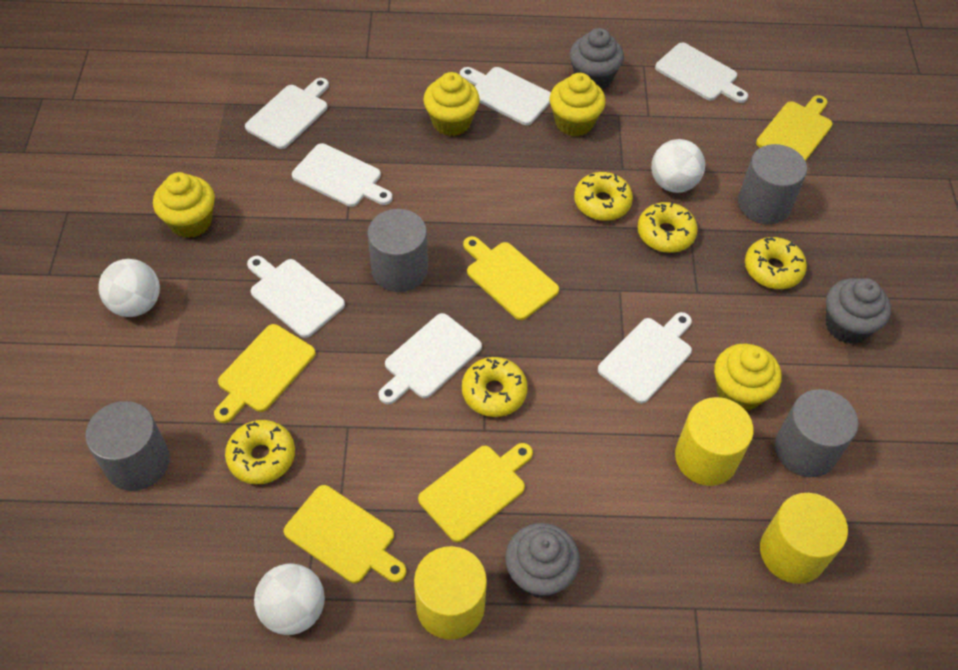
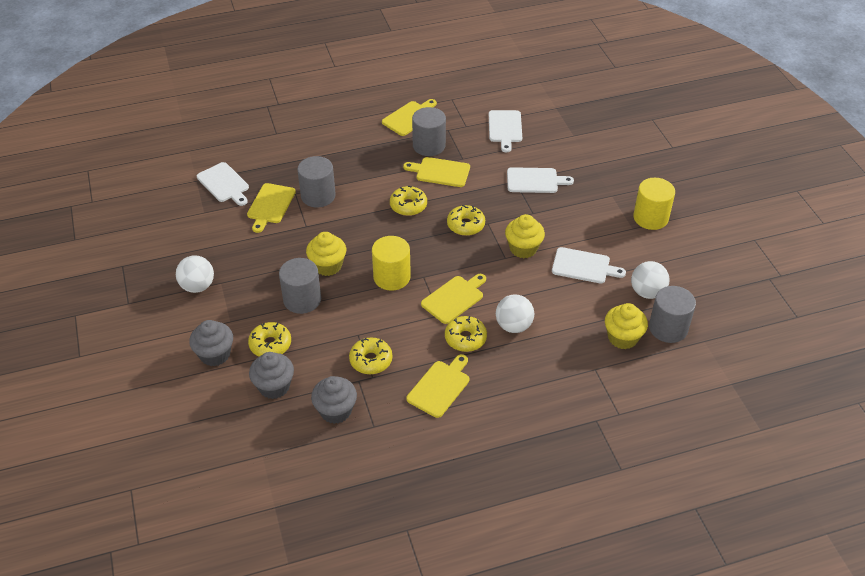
white cutting board: 7 -> 4
yellow cupcake: 4 -> 3
yellow cylinder: 3 -> 2

